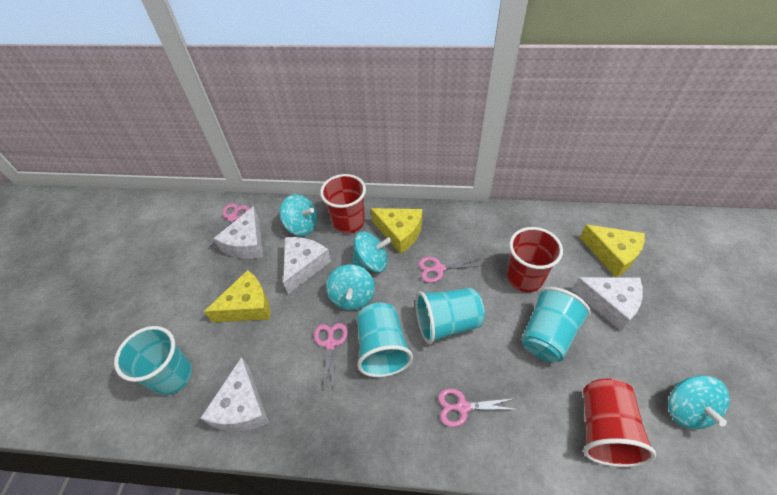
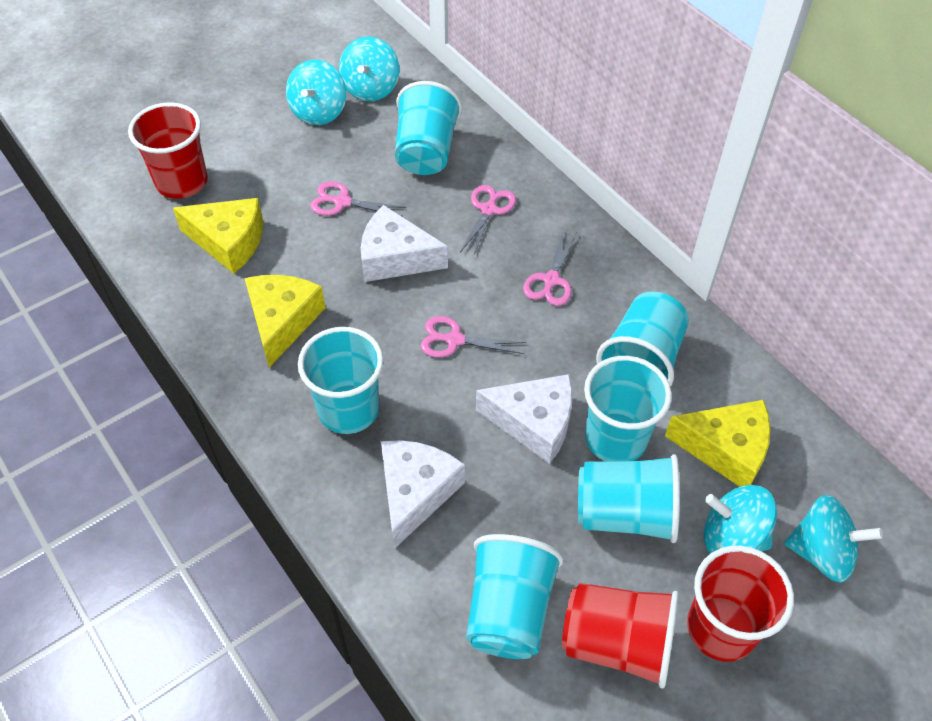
turquoise cup: 4 -> 6
white cheese: 4 -> 3

